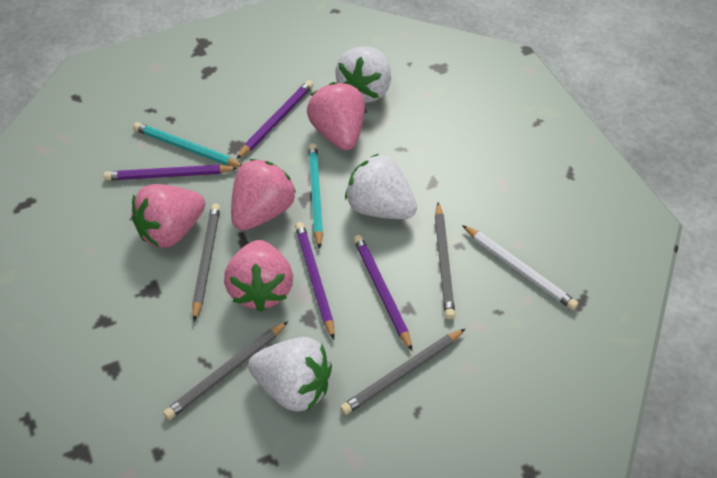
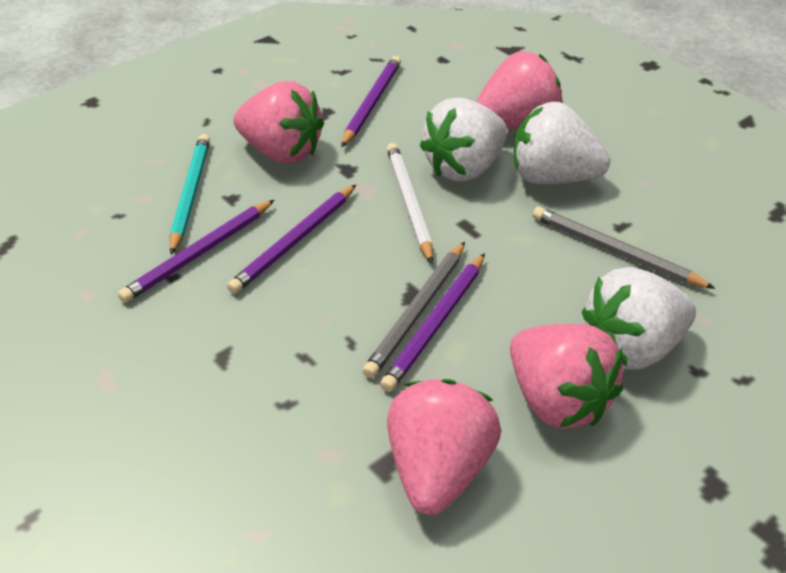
grey pencil: 4 -> 2
turquoise pencil: 2 -> 1

